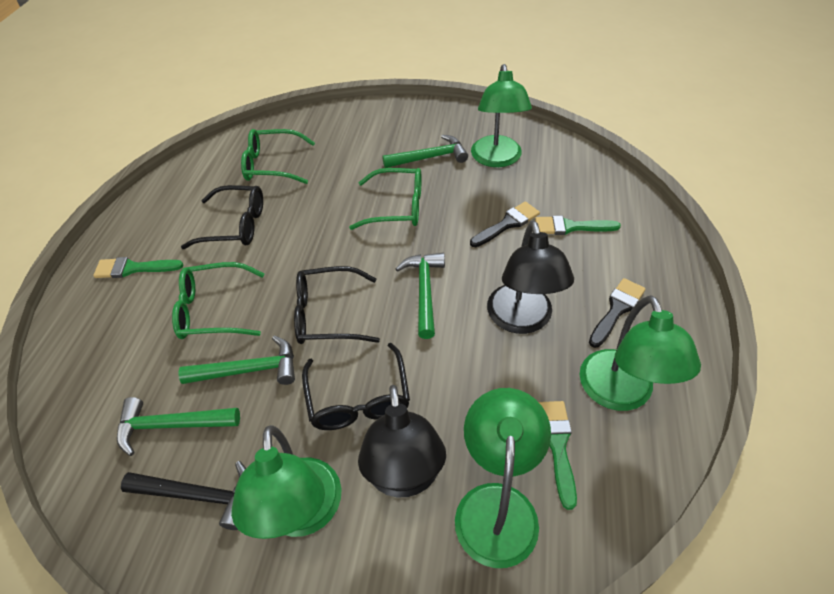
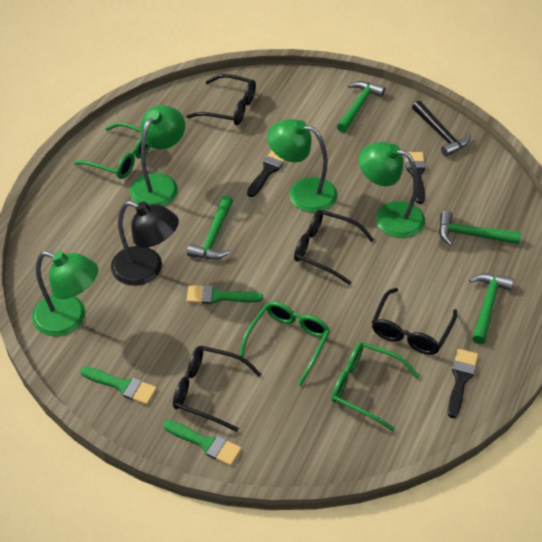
black brush: 2 -> 3
black glasses: 3 -> 4
black lamp: 2 -> 1

